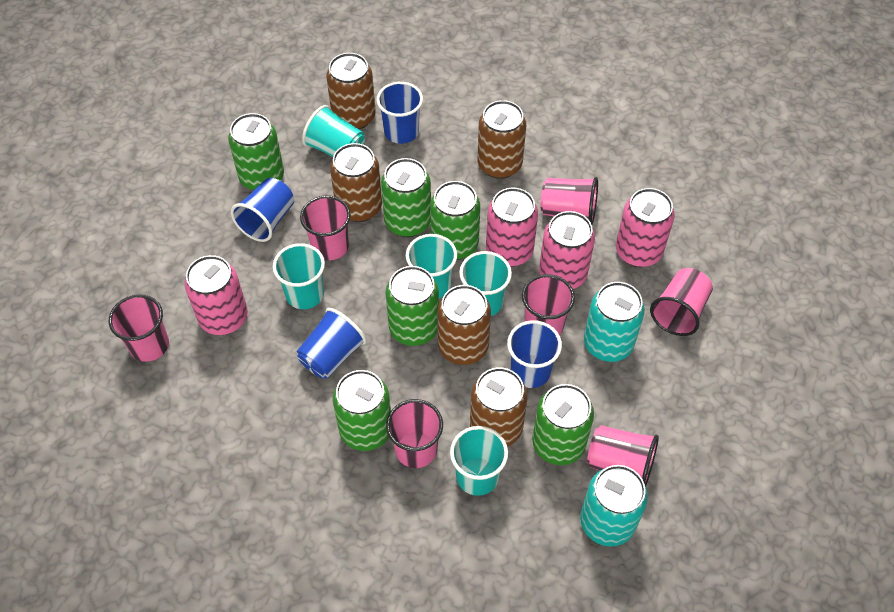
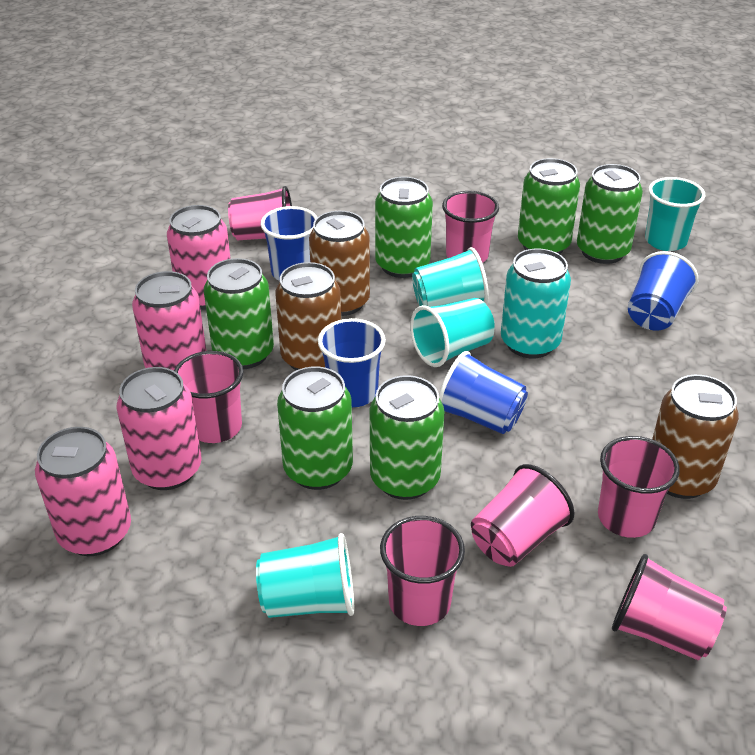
brown can: 5 -> 3
turquoise can: 2 -> 1
turquoise cup: 5 -> 4

